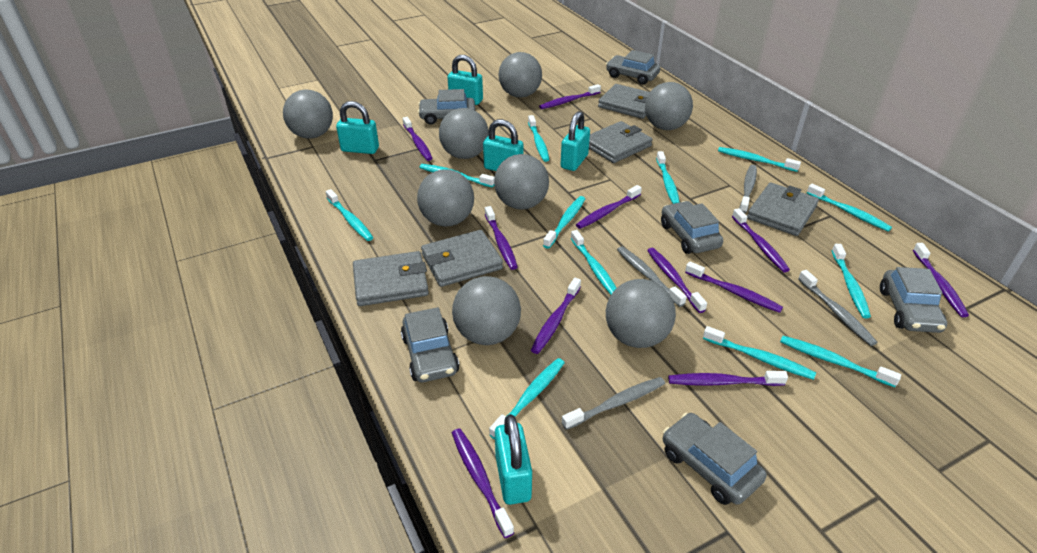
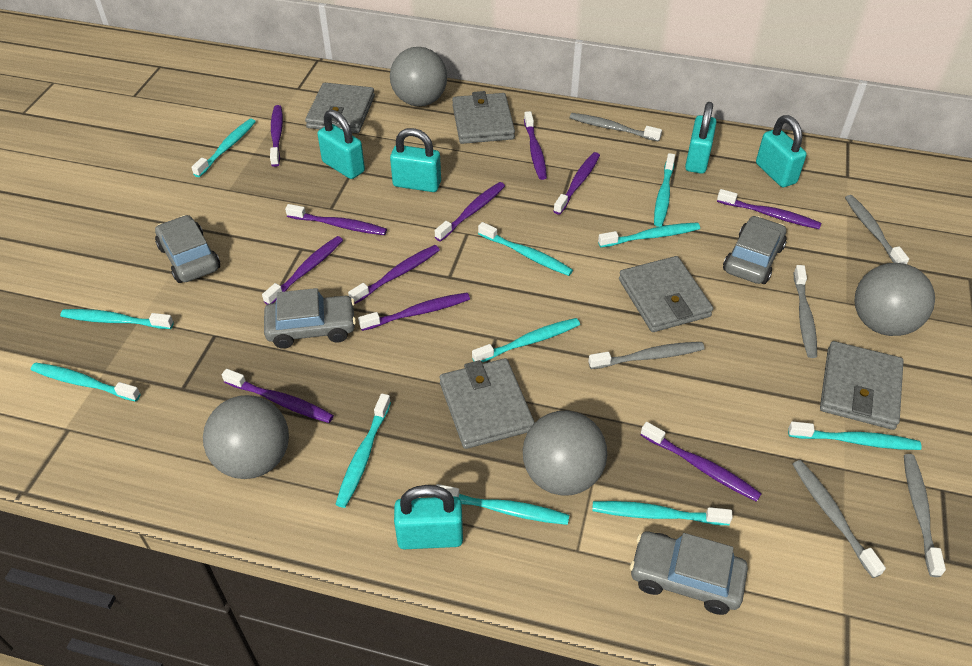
grey ball: 8 -> 4
grey car: 6 -> 4
grey toothbrush: 4 -> 6
turquoise toothbrush: 12 -> 11

